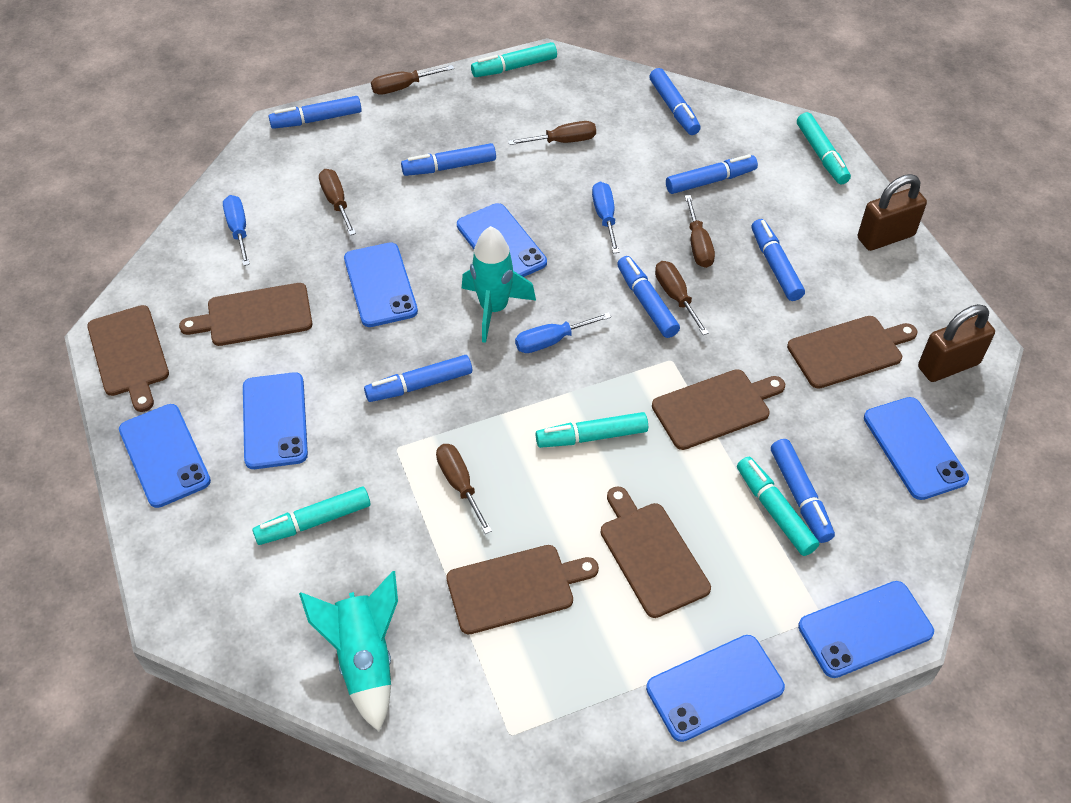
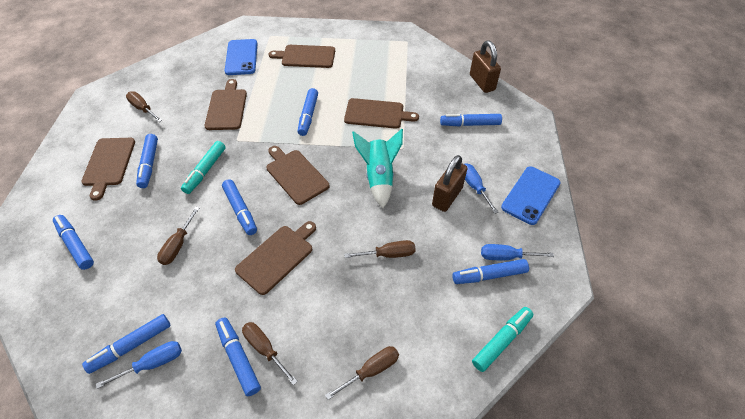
blue phone: 7 -> 2
brown screwdriver: 6 -> 5
turquoise marker: 5 -> 2
turquoise rocket: 2 -> 1

